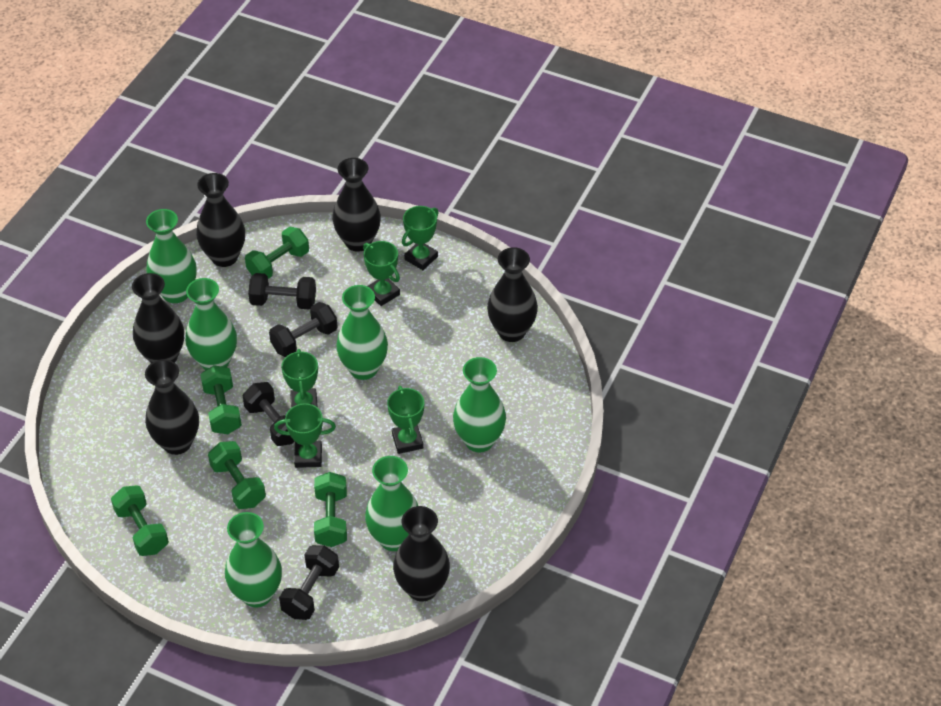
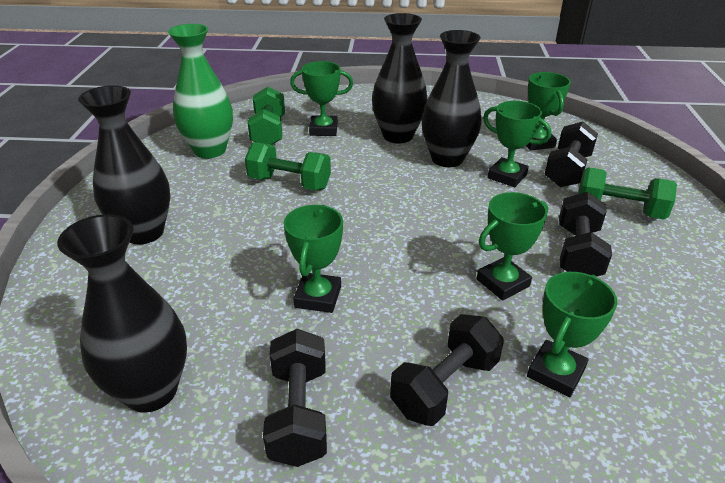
black vase: 6 -> 4
green dumbbell: 5 -> 3
green trophy: 5 -> 6
green vase: 6 -> 1

